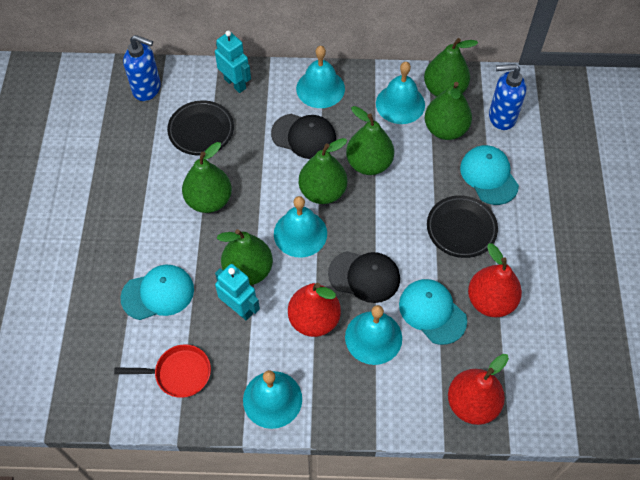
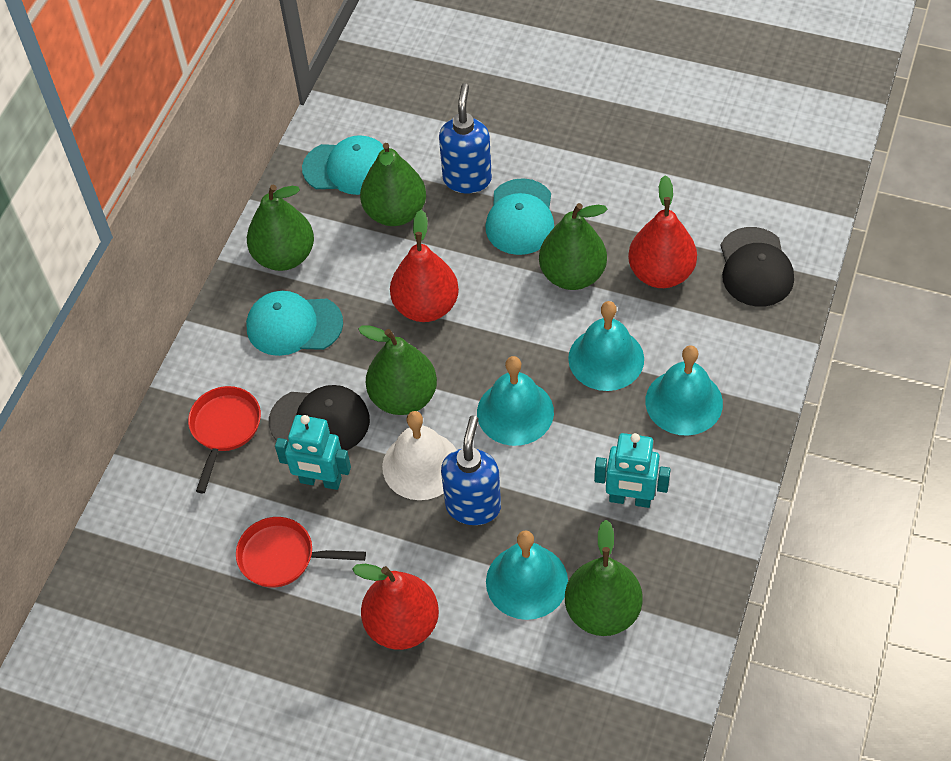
black plate: 2 -> 0
green pear: 6 -> 5
red pan: 1 -> 2
turquoise bell: 5 -> 4
white bell: 0 -> 1

